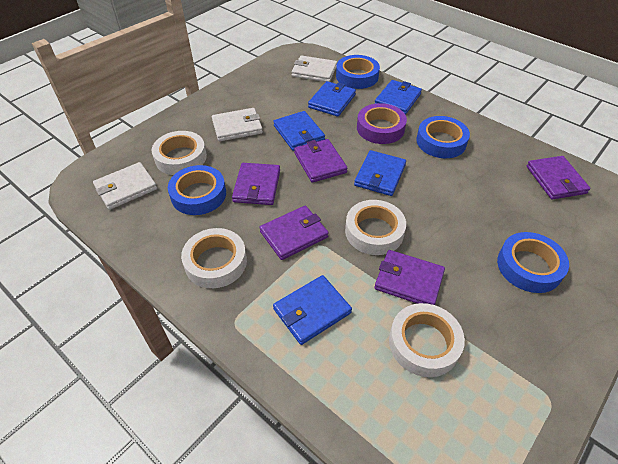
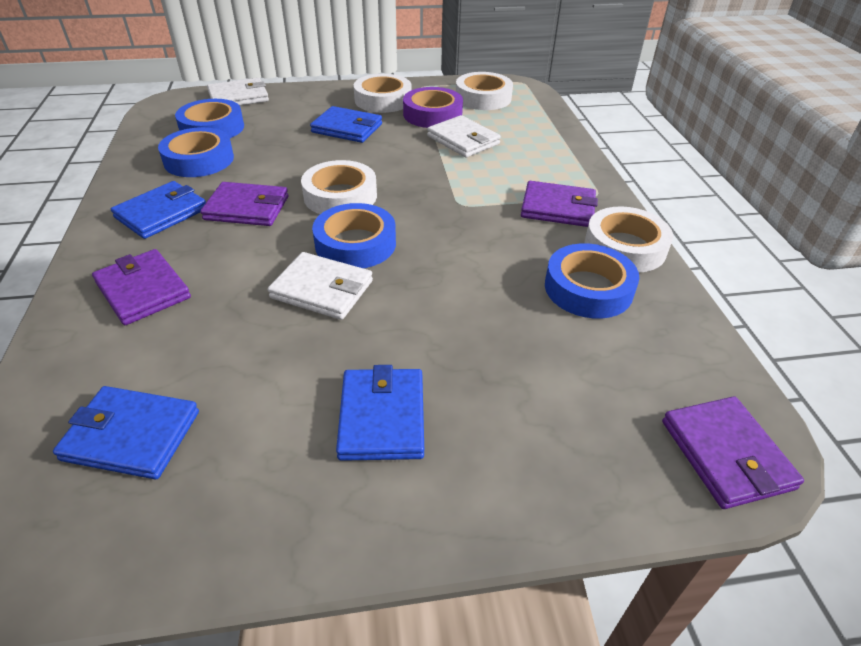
blue wallet: 5 -> 4
purple wallet: 5 -> 4

